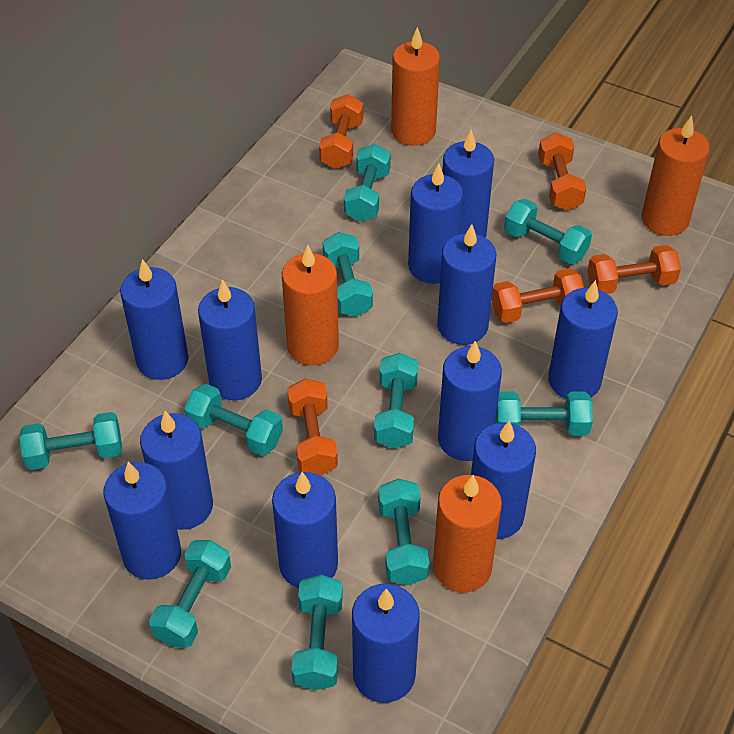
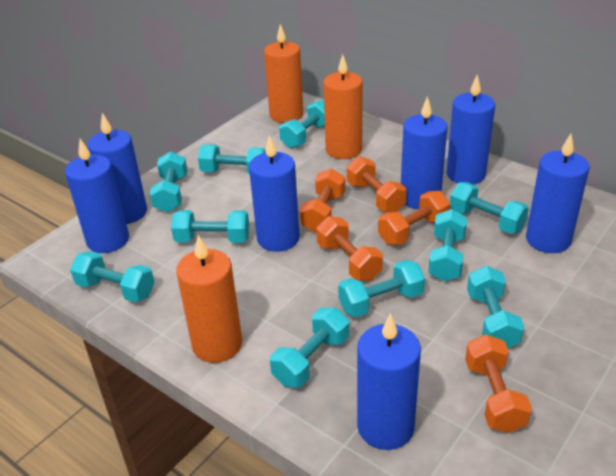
blue candle: 12 -> 7
orange candle: 4 -> 3

